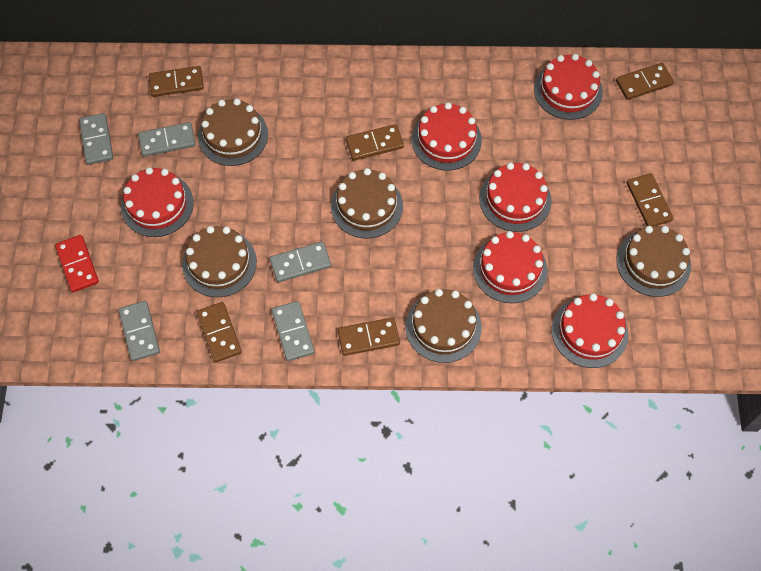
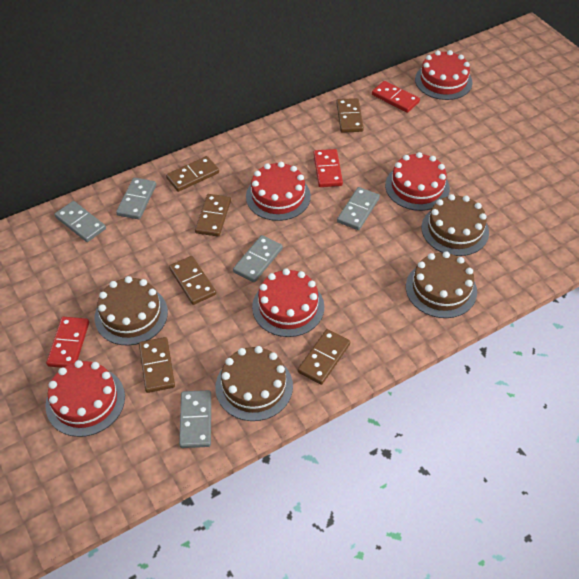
brown cake: 5 -> 4
red cake: 6 -> 5
red domino: 1 -> 3

